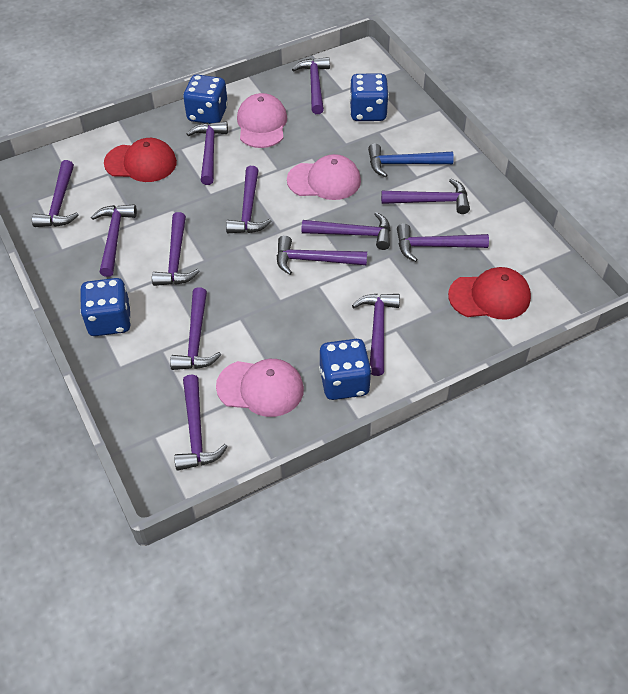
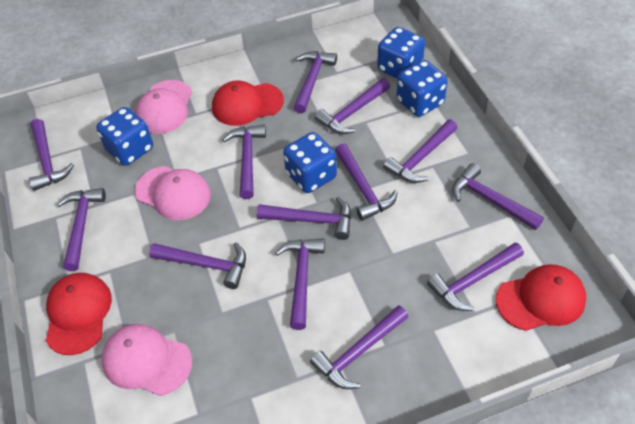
blue hammer: 1 -> 0
red cap: 2 -> 3

